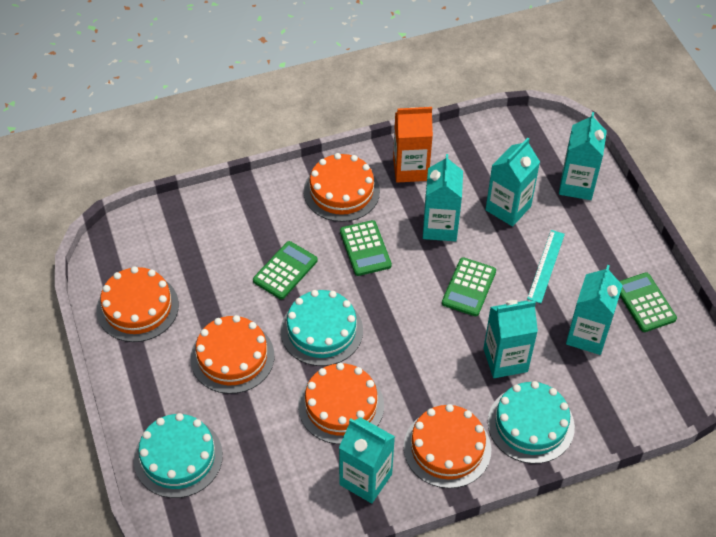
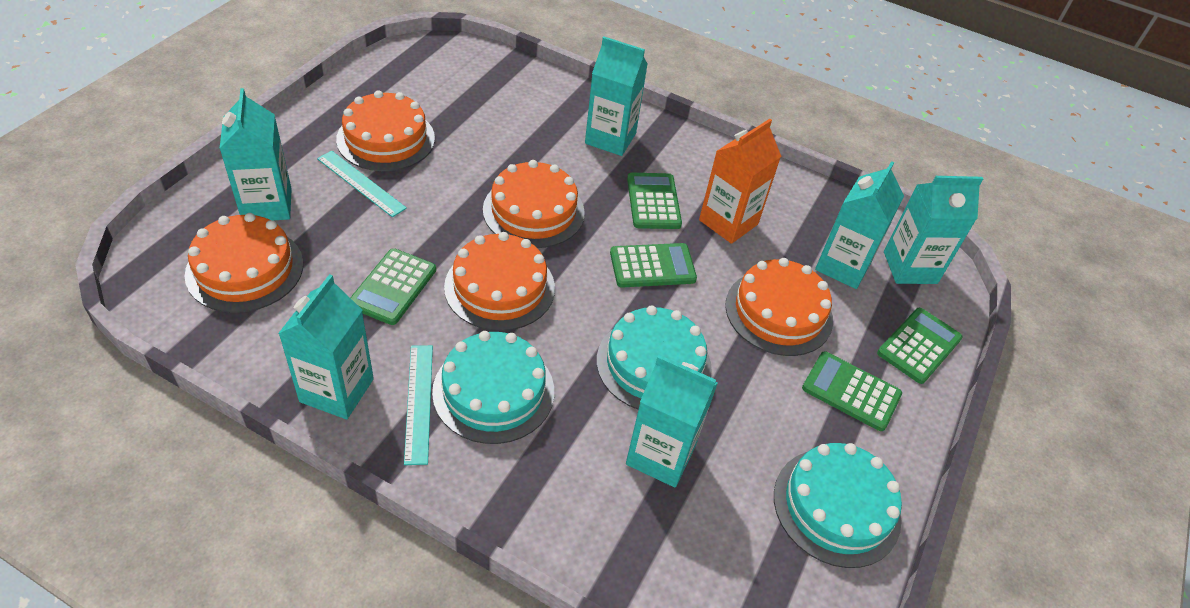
green calculator: 4 -> 5
turquoise ruler: 1 -> 2

